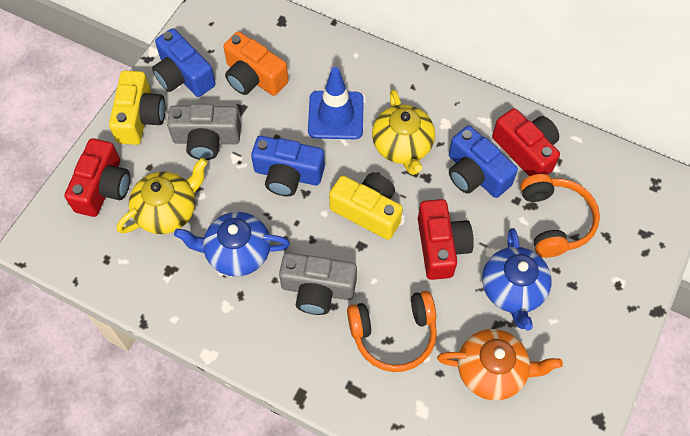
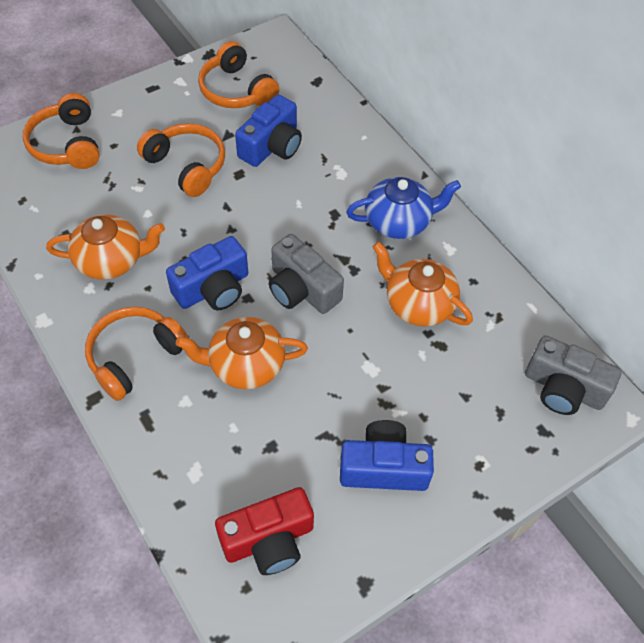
blue teapot: 2 -> 1
blue traffic cone: 1 -> 0
orange camera: 1 -> 0
orange headphones: 2 -> 4
orange teapot: 1 -> 3
red camera: 3 -> 1
yellow camera: 2 -> 0
yellow teapot: 2 -> 0

